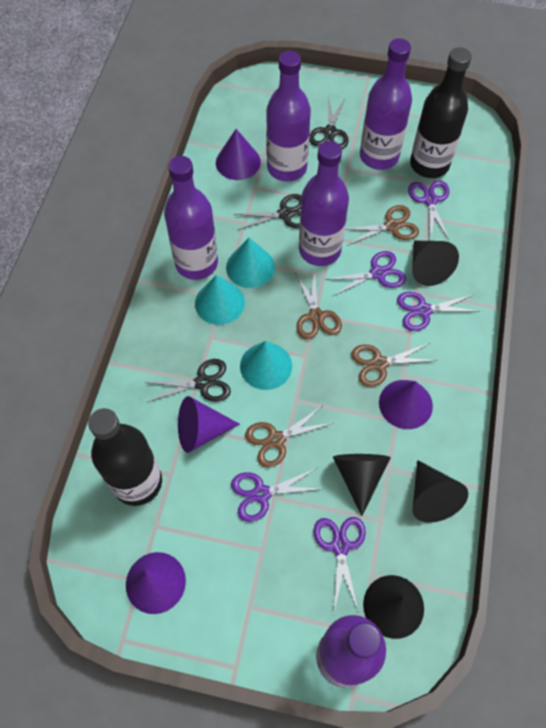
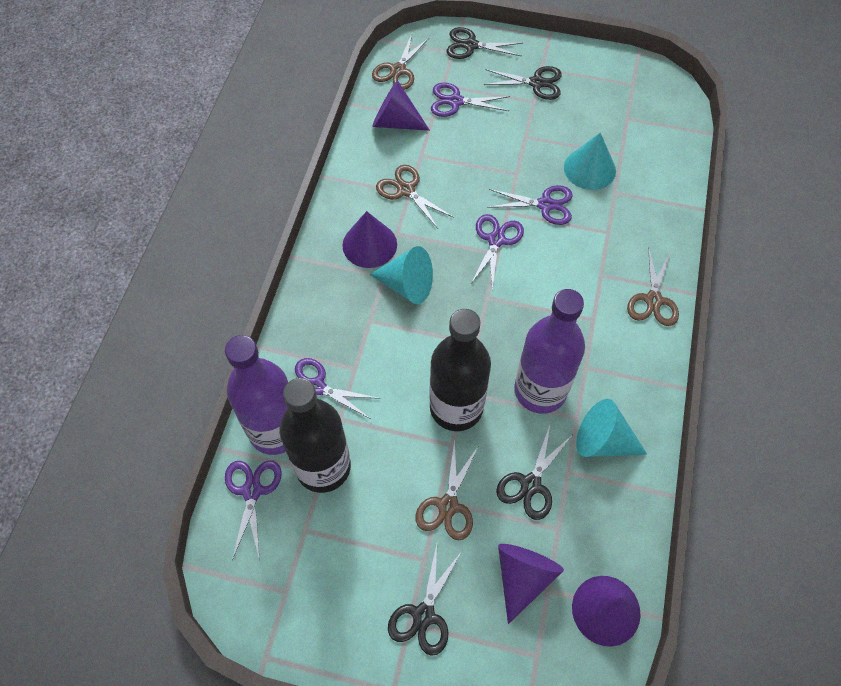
black cone: 4 -> 0
black scissors: 3 -> 4
purple bottle: 5 -> 2

